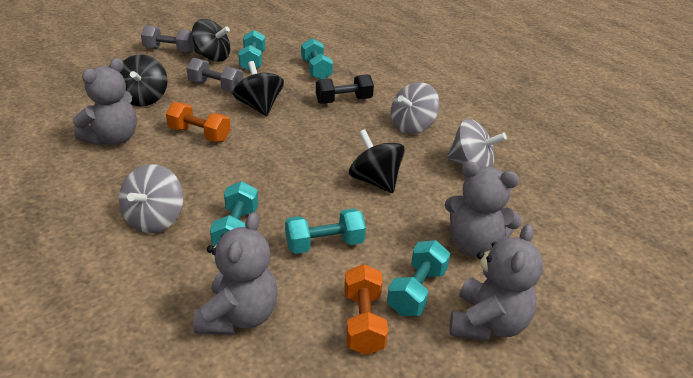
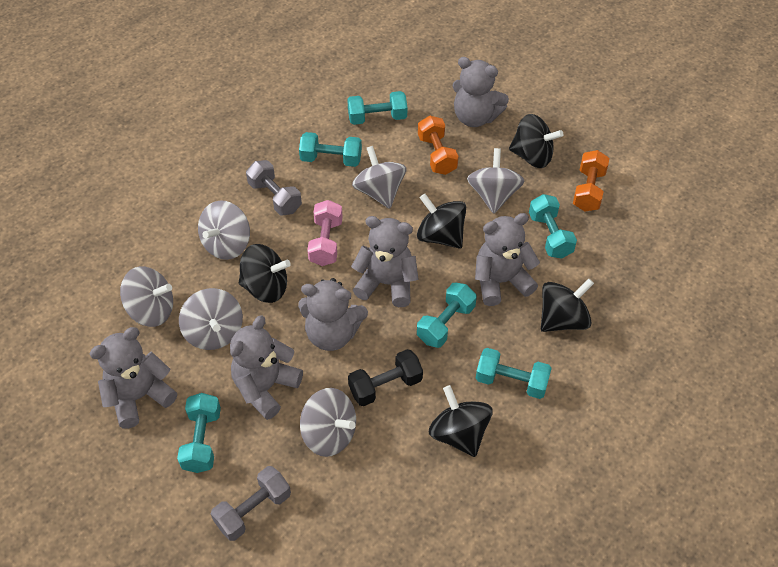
black spinning top: 4 -> 5
grey spinning top: 3 -> 6
grey teddy bear: 4 -> 6
pink dumbbell: 0 -> 1
turquoise dumbbell: 5 -> 6

